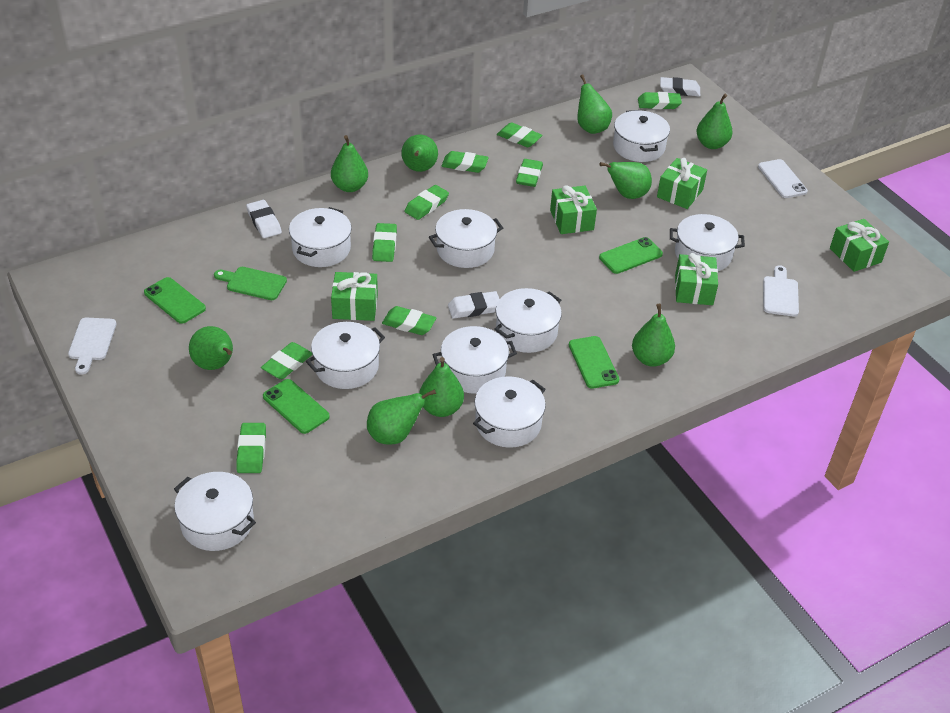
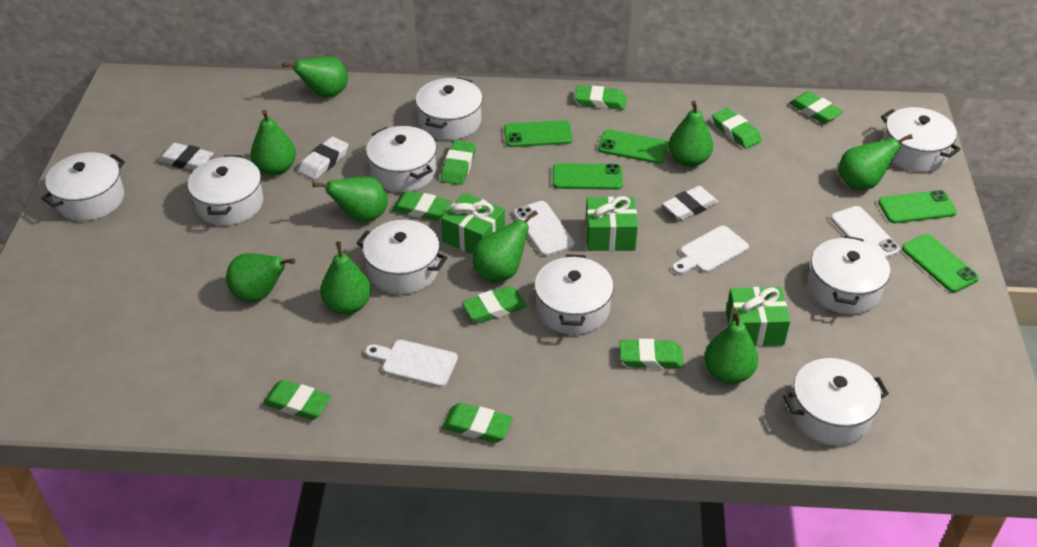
green cutting board: 1 -> 0
green gift: 5 -> 3
green phone: 4 -> 5
white phone: 1 -> 2

